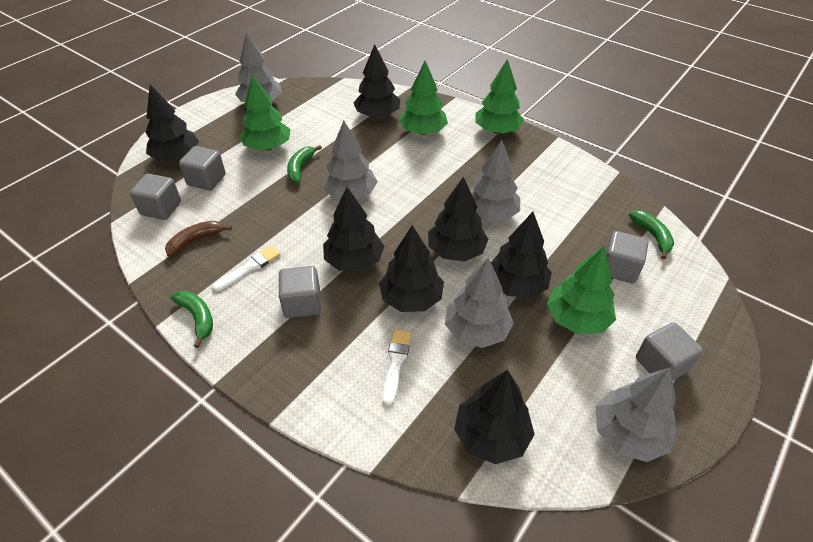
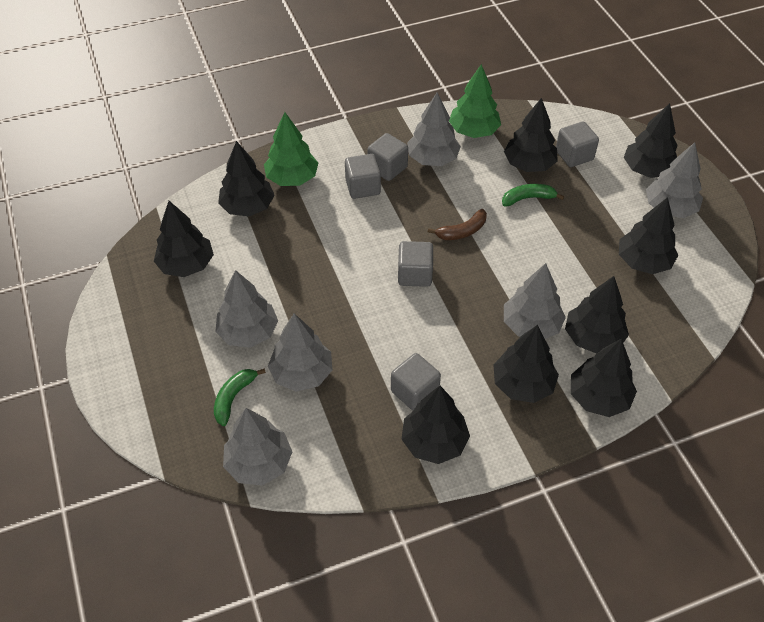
black tree: 7 -> 9
green banana: 3 -> 2
green tree: 4 -> 2
grey tree: 5 -> 6
white brush: 2 -> 0

